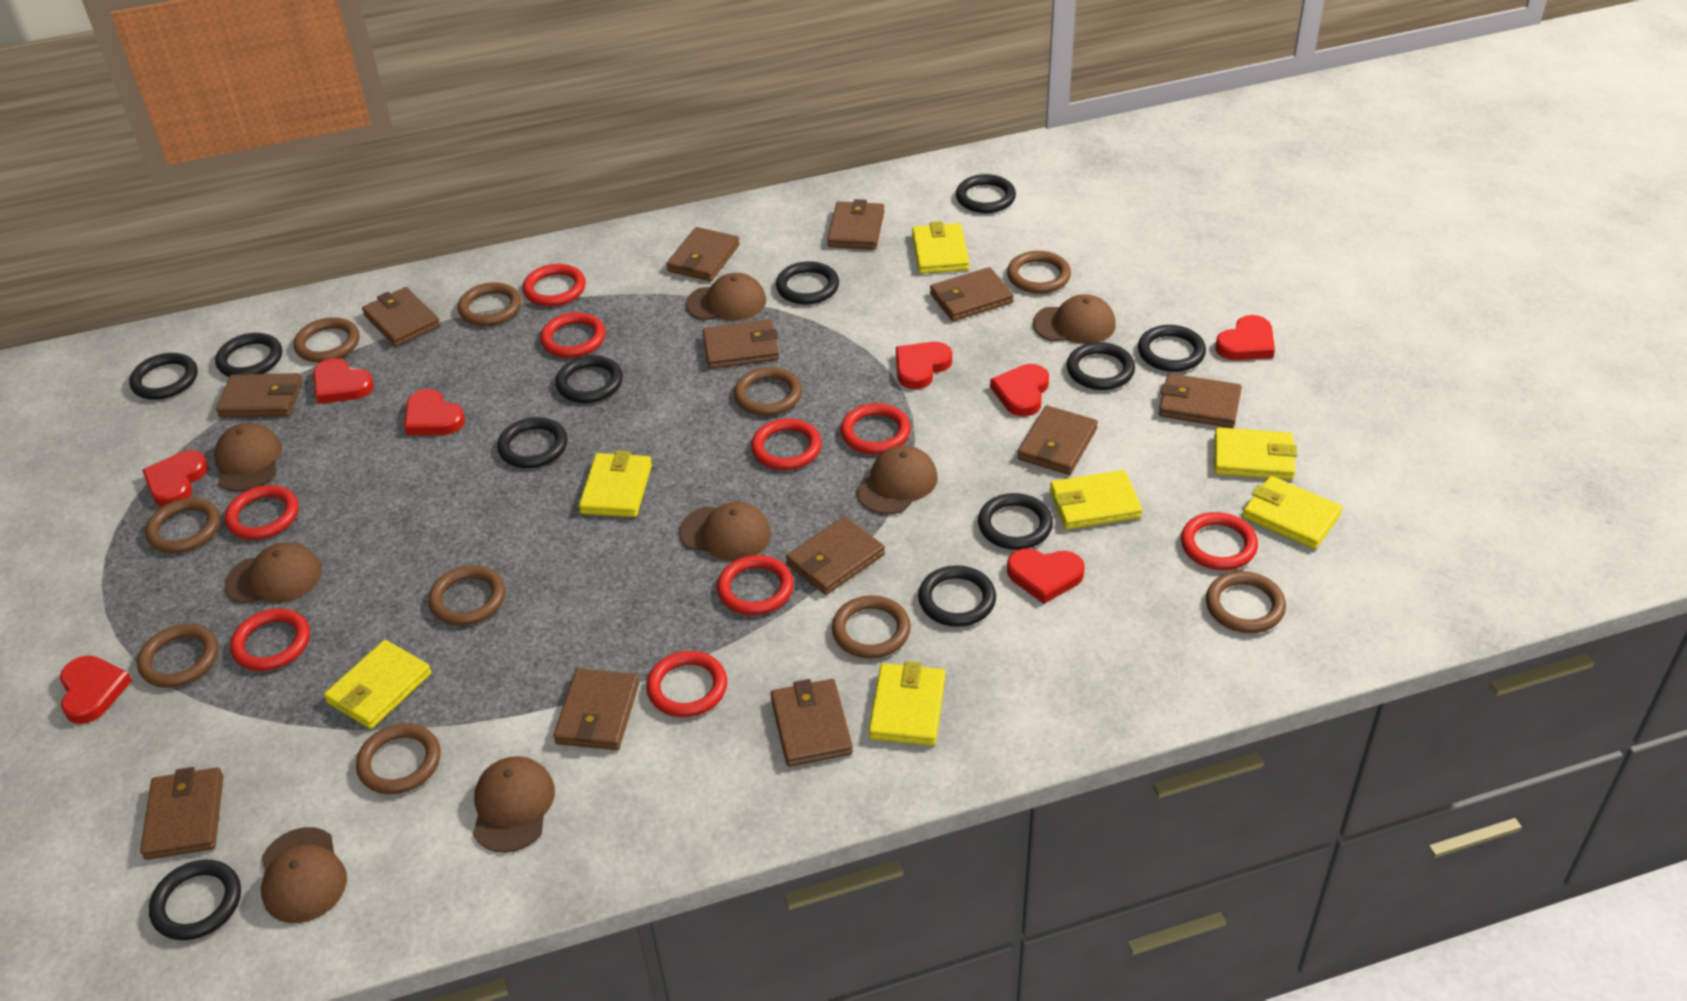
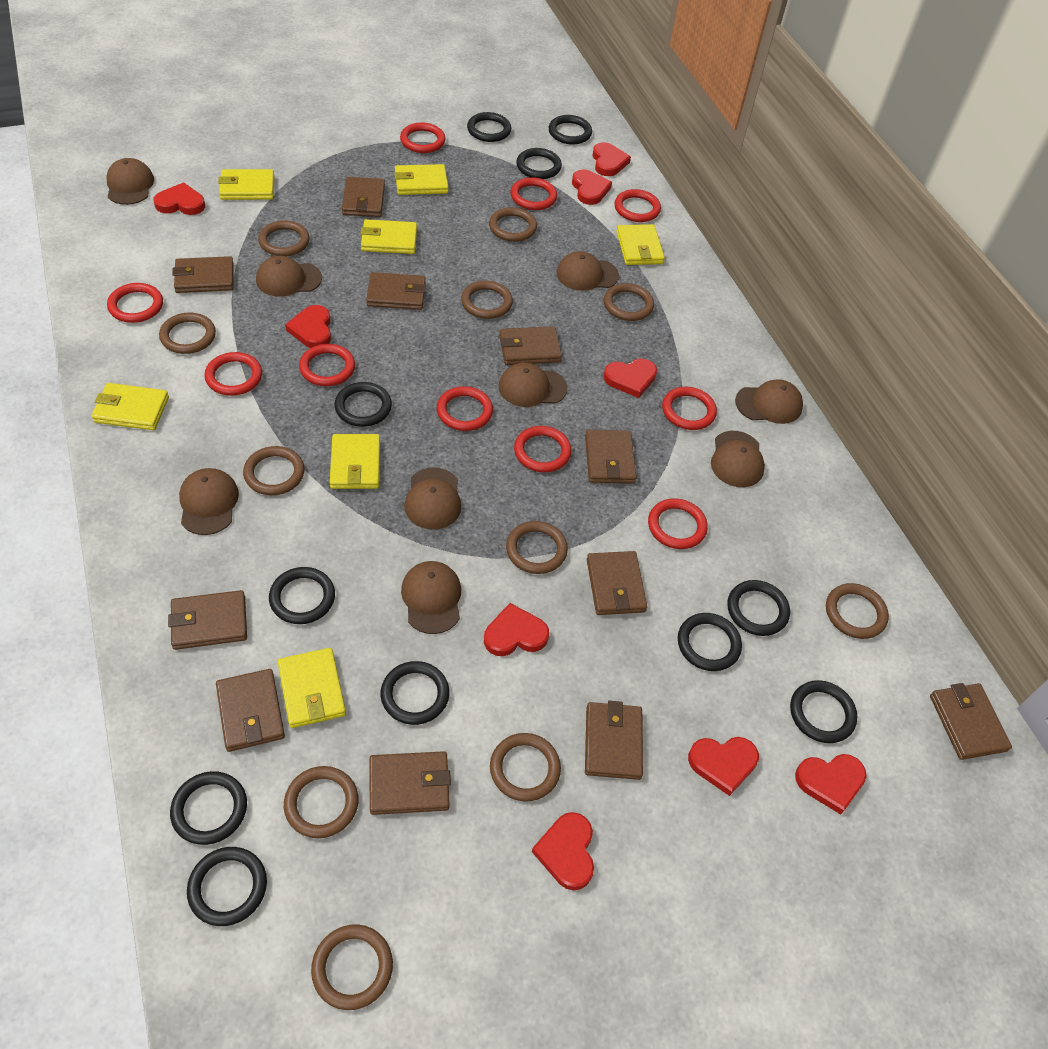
brown cap: 8 -> 9
brown ring: 10 -> 11
brown wallet: 12 -> 11
red heart: 8 -> 9
red ring: 9 -> 10

